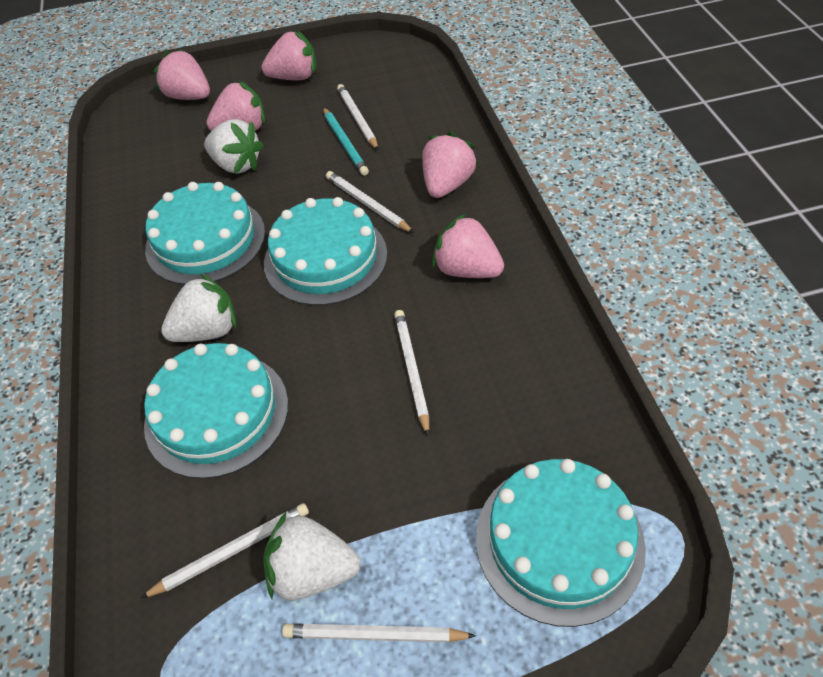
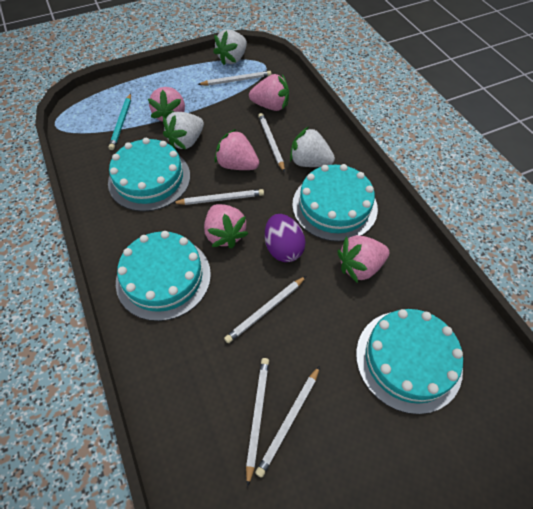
purple egg: 0 -> 1
white pencil: 5 -> 6

